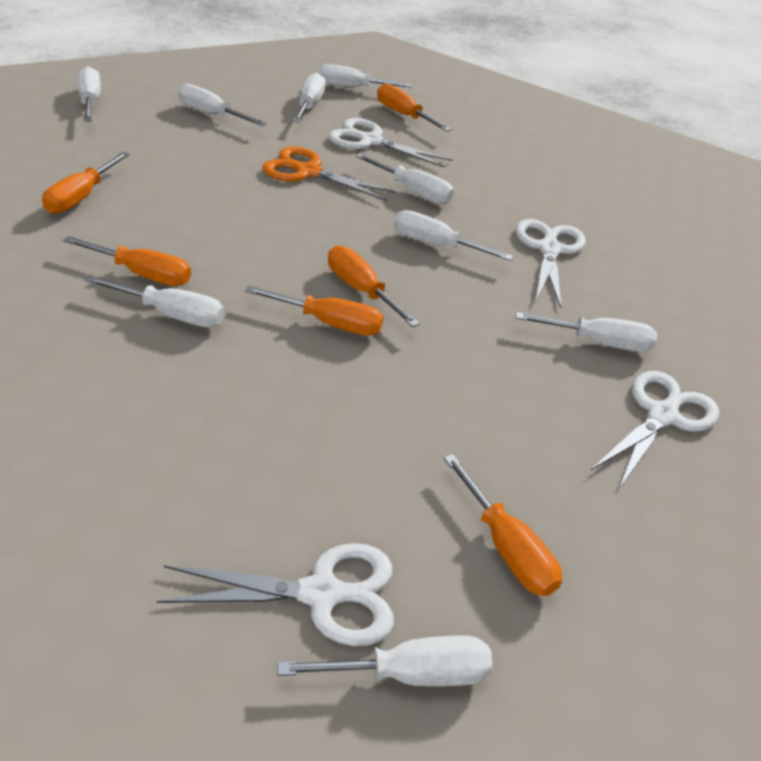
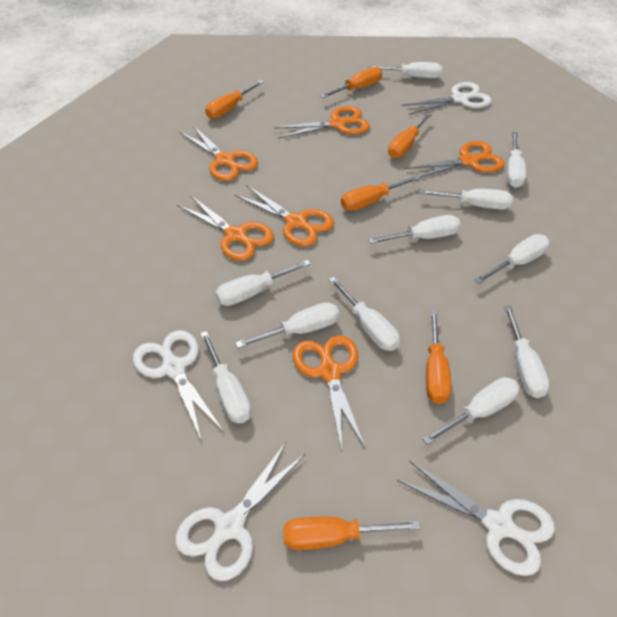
orange scissors: 1 -> 6
white screwdriver: 9 -> 11

